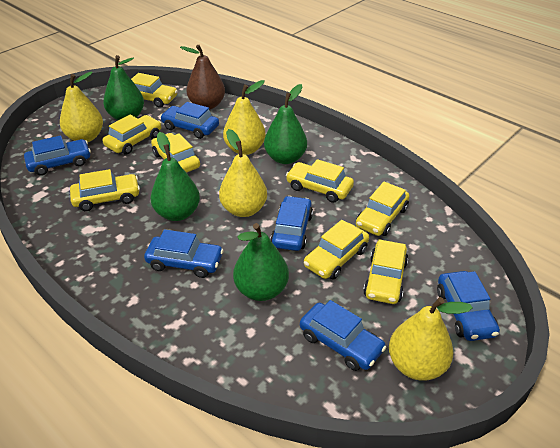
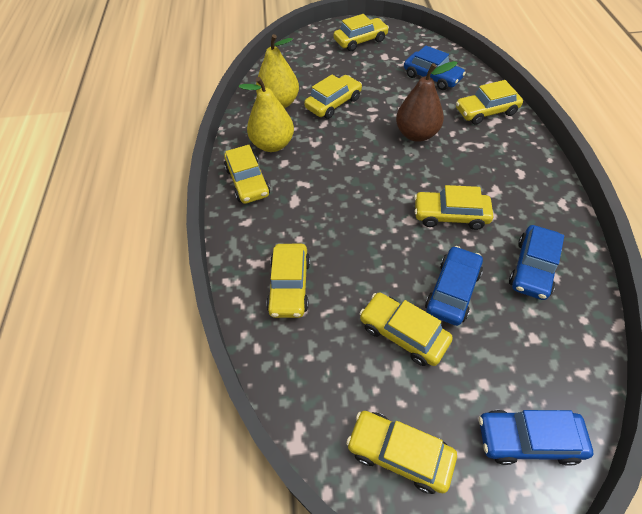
blue car: 6 -> 4
green pear: 4 -> 0
yellow pear: 4 -> 2

